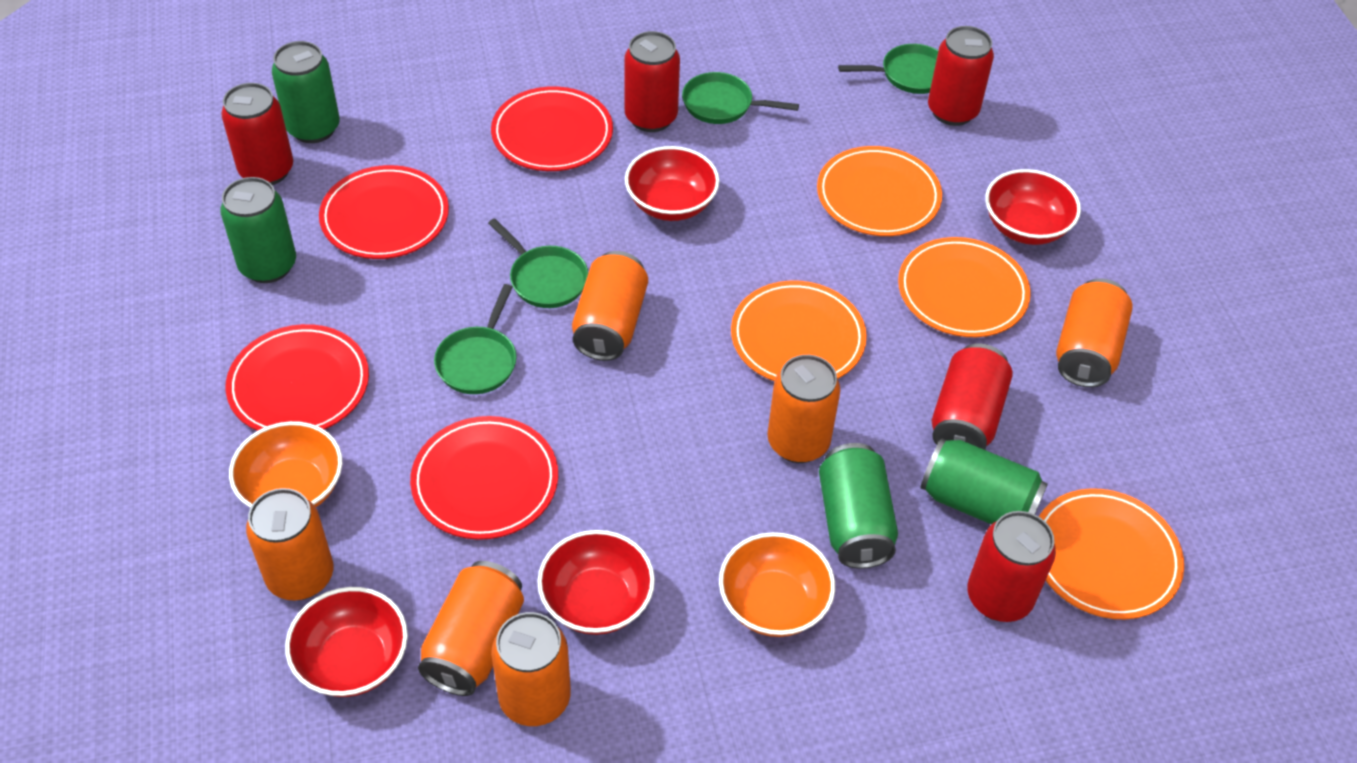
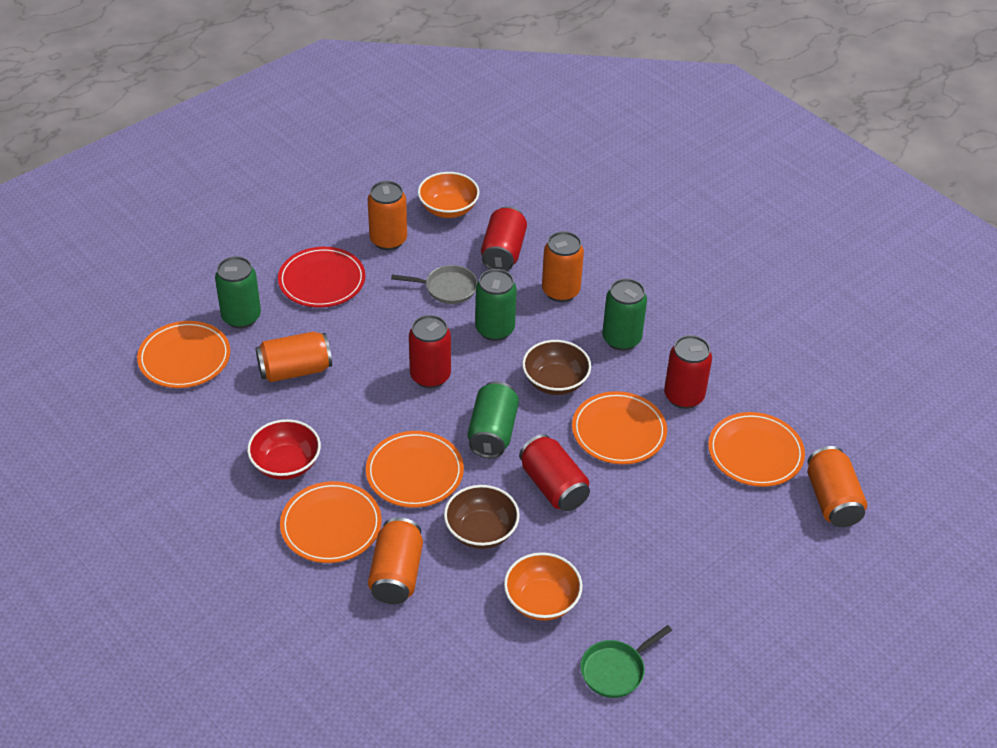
brown bowl: 0 -> 2
green pan: 4 -> 1
grey pan: 0 -> 1
orange can: 6 -> 5
orange plate: 4 -> 5
red bowl: 4 -> 1
red can: 5 -> 4
red plate: 4 -> 1

